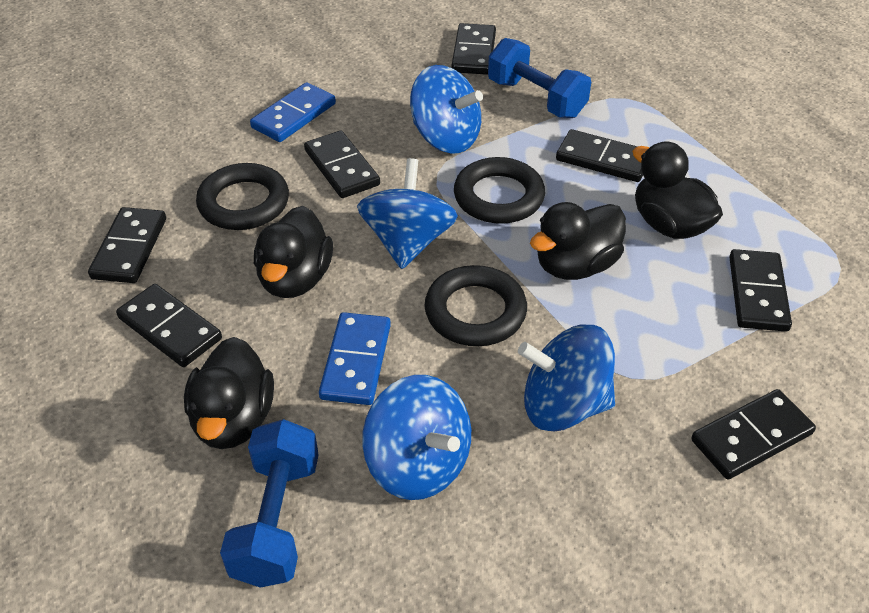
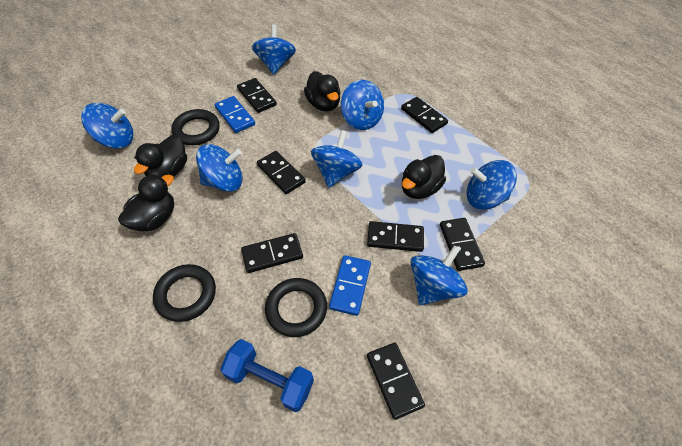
blue dumbbell: 2 -> 1
blue spinning top: 4 -> 7

